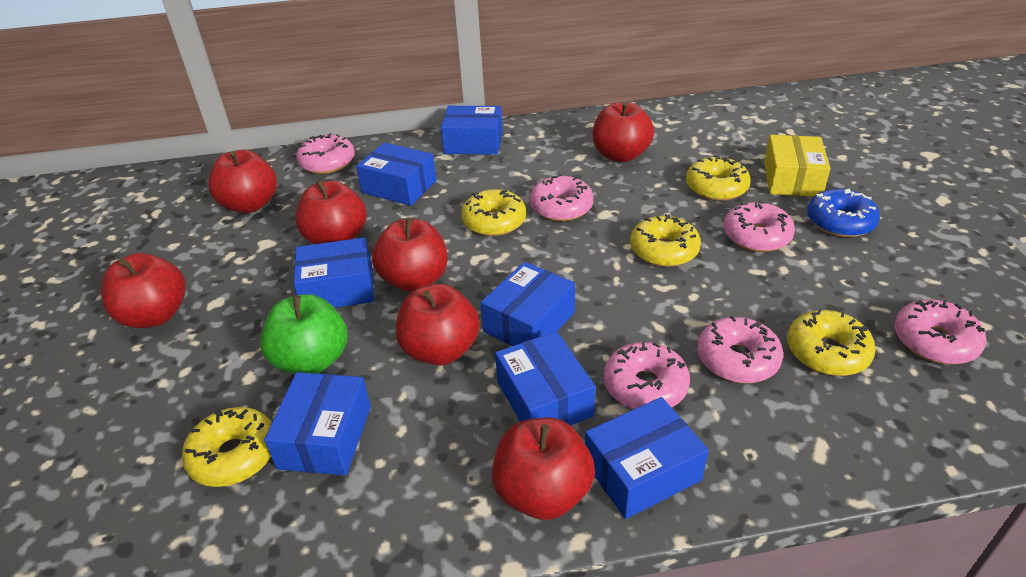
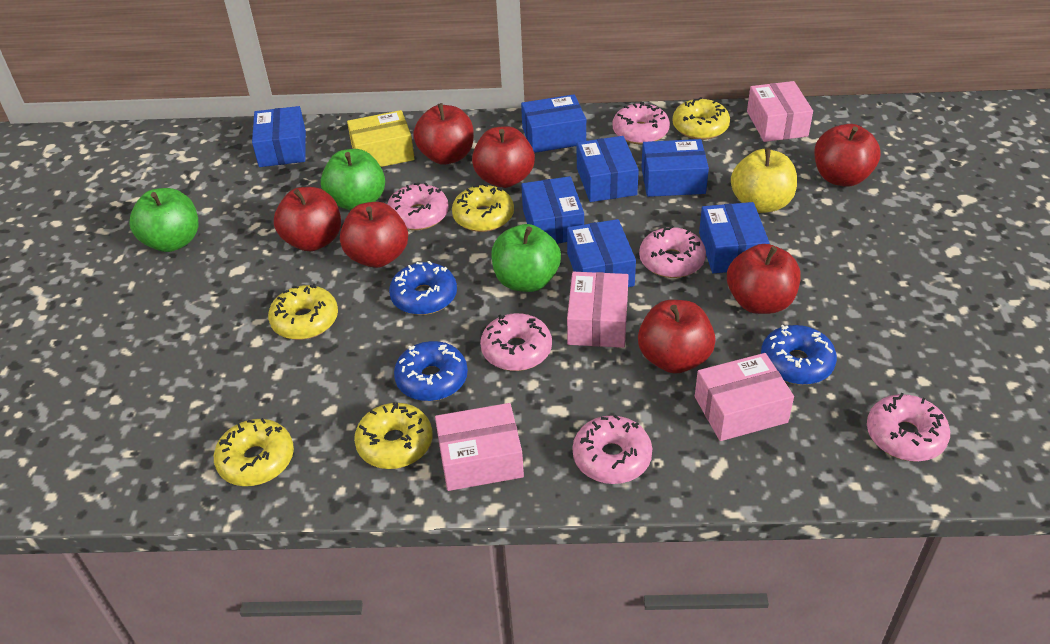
blue donut: 1 -> 3
green apple: 1 -> 3
pink box: 0 -> 4
yellow apple: 0 -> 1

